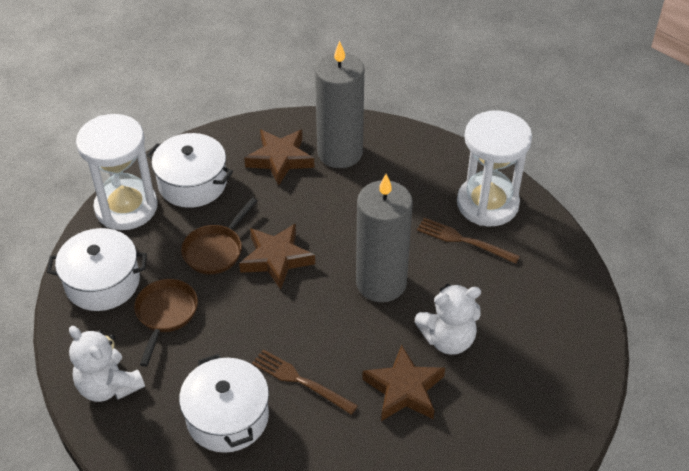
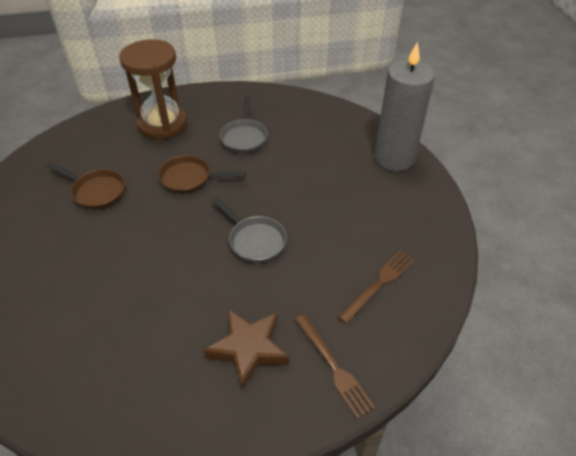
brown hourglass: 0 -> 1
brown star: 3 -> 1
grey candle: 2 -> 1
grey pan: 0 -> 2
white hourglass: 2 -> 0
white pot: 3 -> 0
white teddy bear: 2 -> 0

